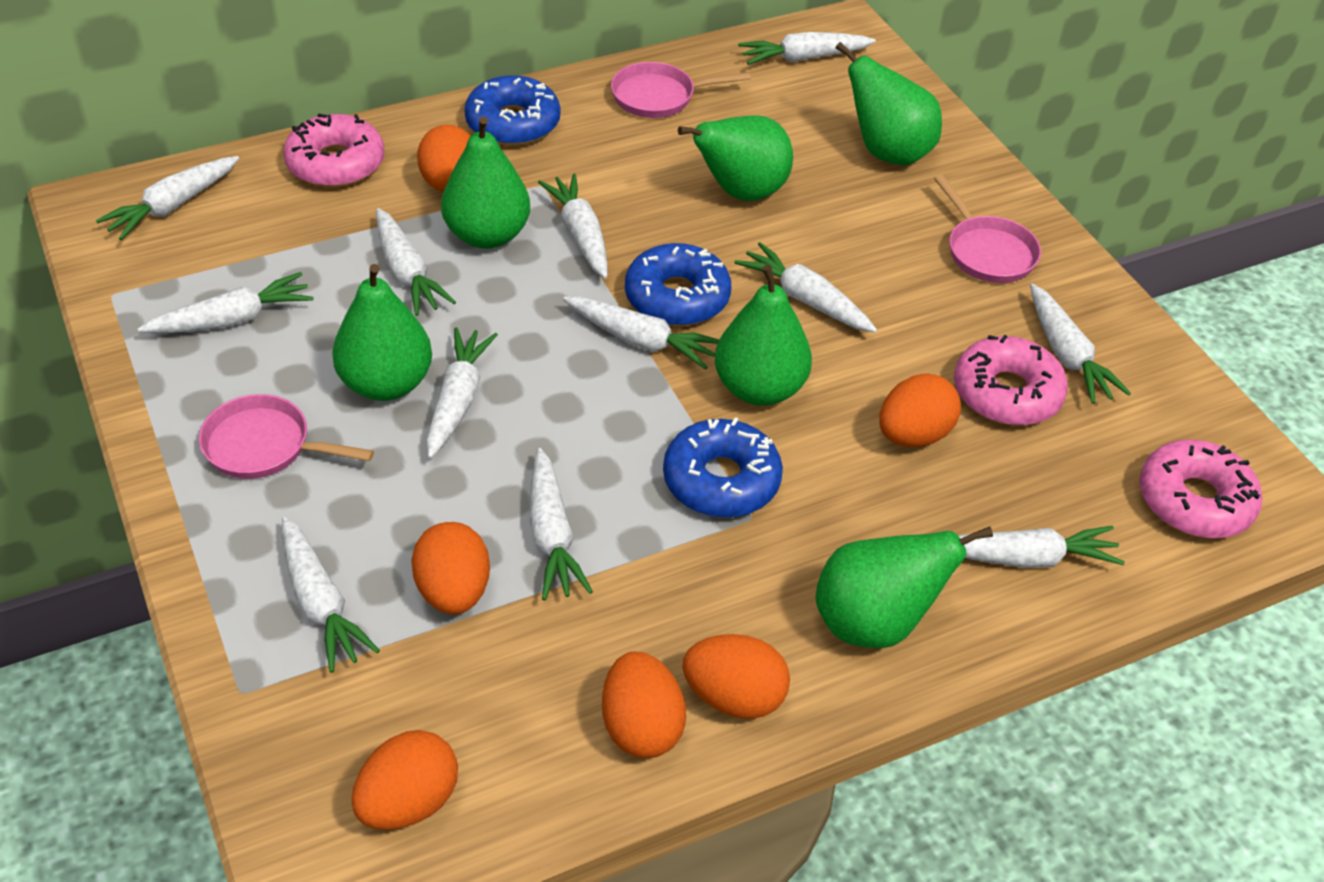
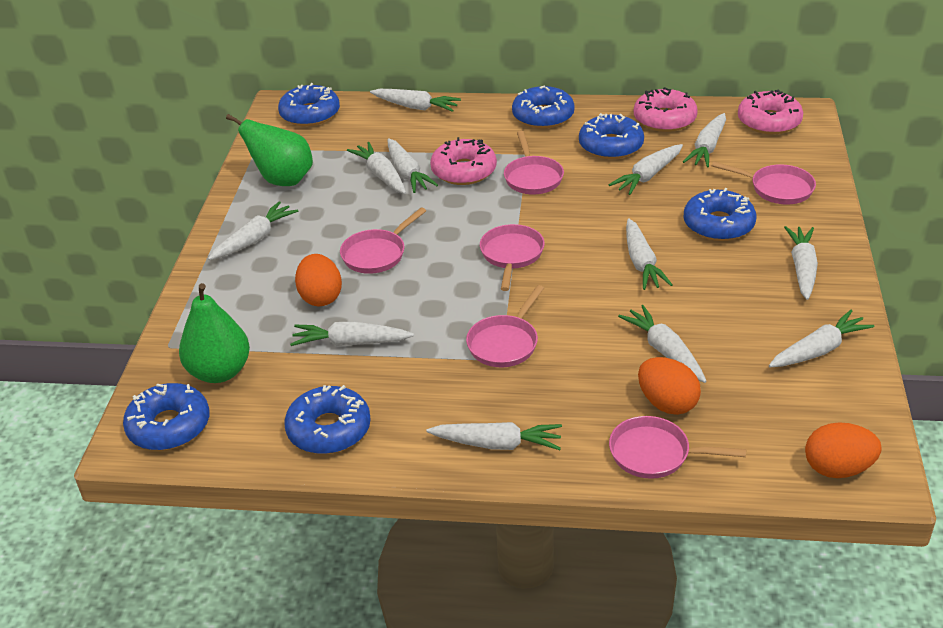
blue donut: 3 -> 6
green pear: 6 -> 2
orange egg: 6 -> 3
pink pan: 3 -> 6

